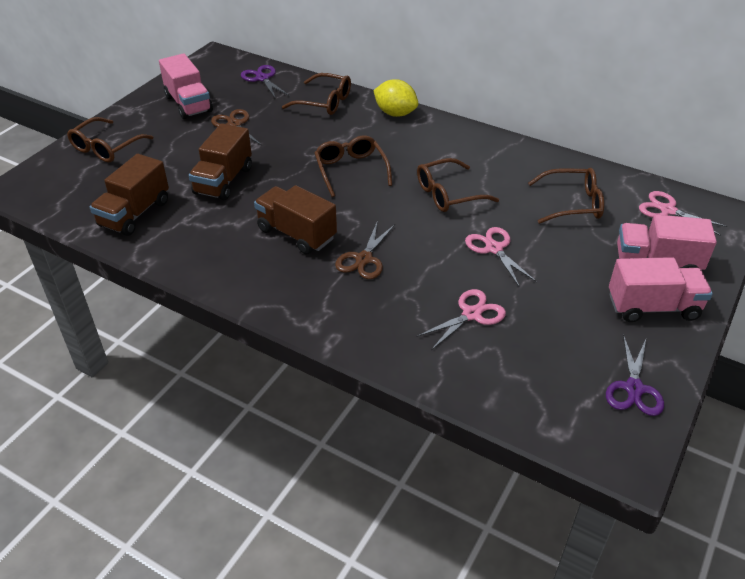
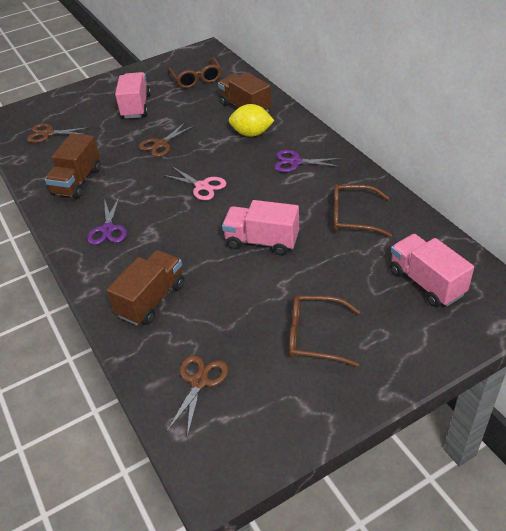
brown glasses: 5 -> 3
brown scissors: 2 -> 3
pink scissors: 3 -> 1

